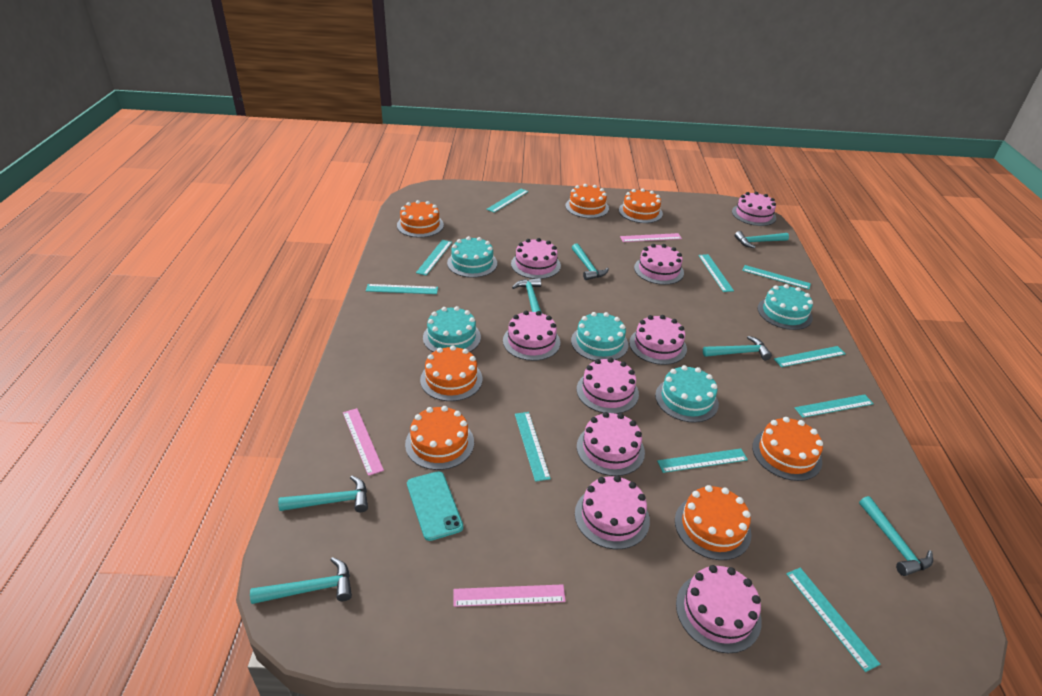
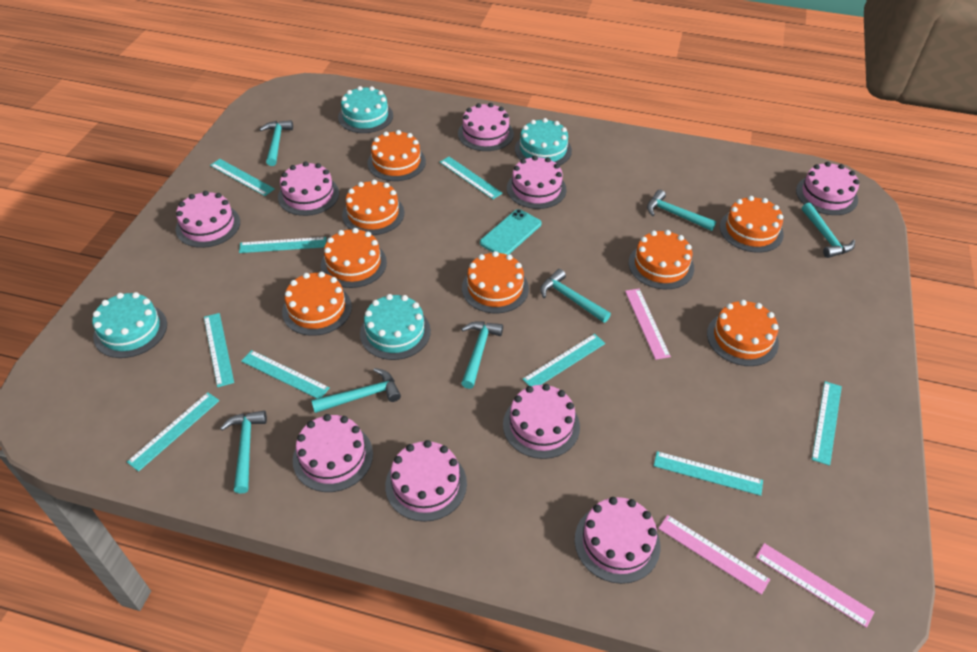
orange cake: 7 -> 8
turquoise cake: 5 -> 4
turquoise ruler: 10 -> 9

